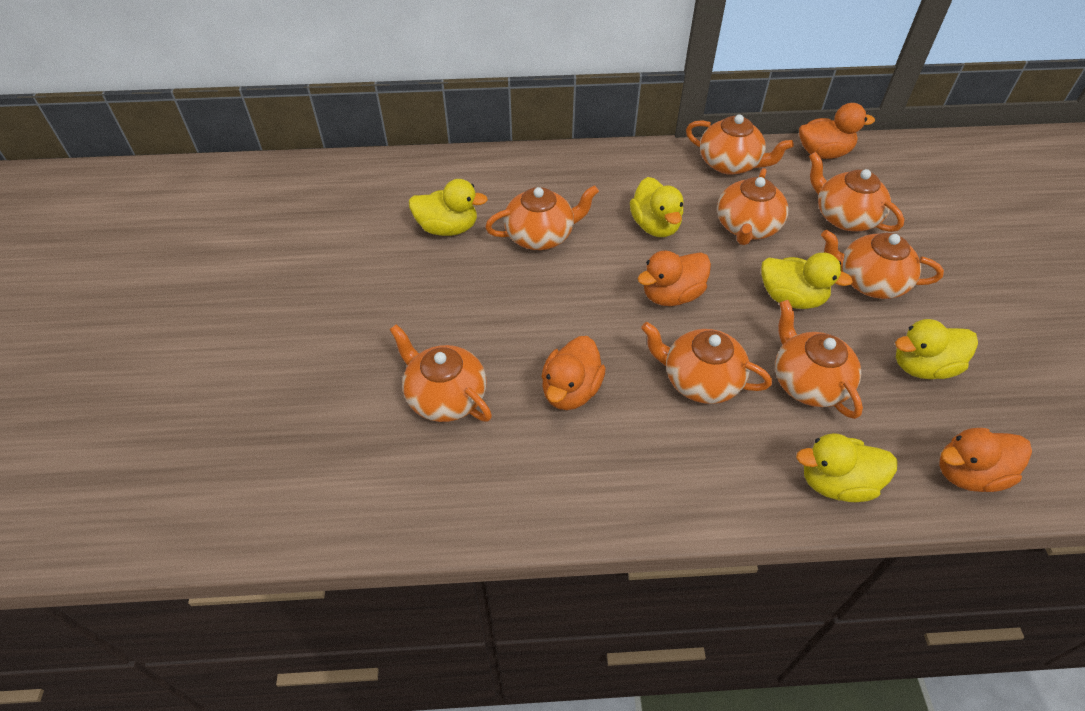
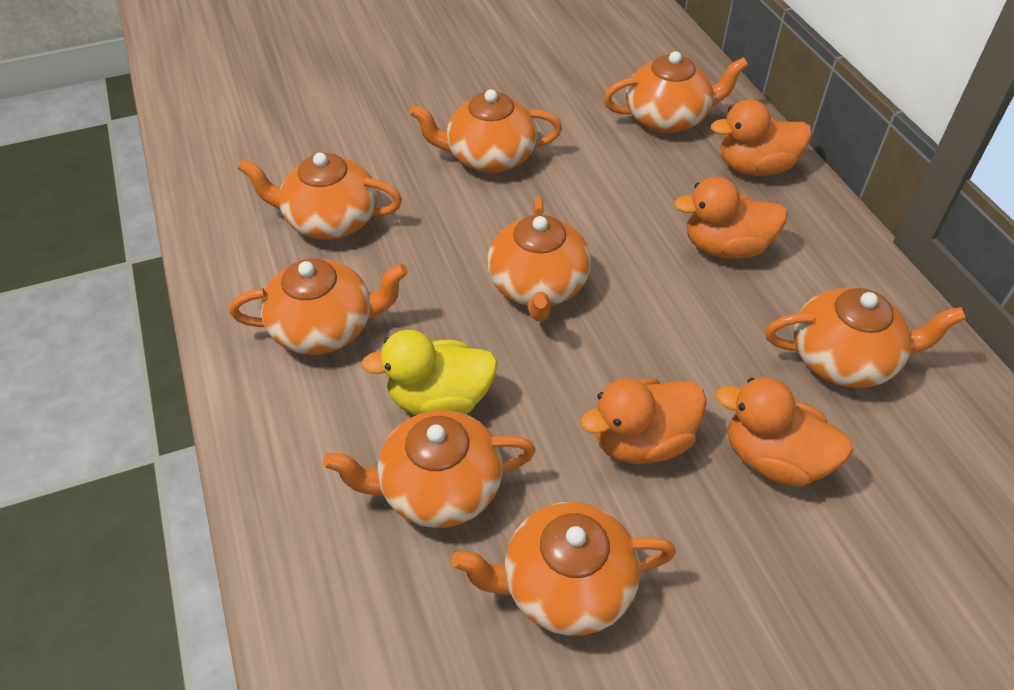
yellow duck: 5 -> 1

